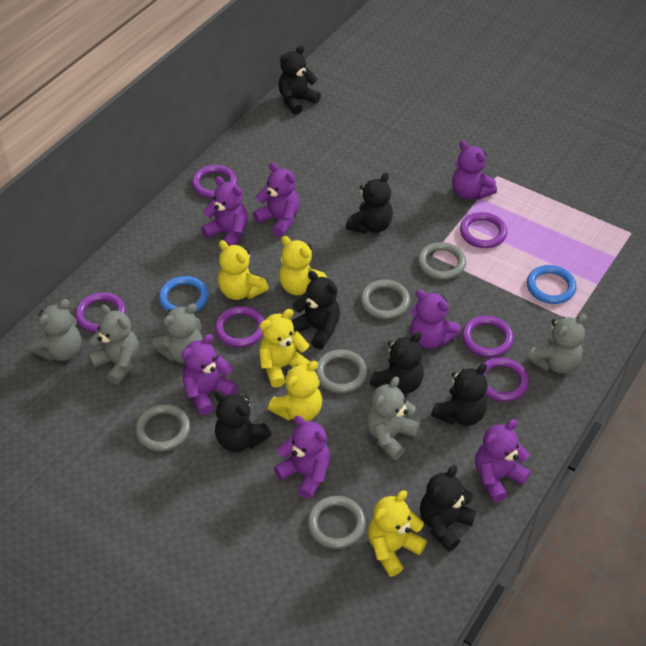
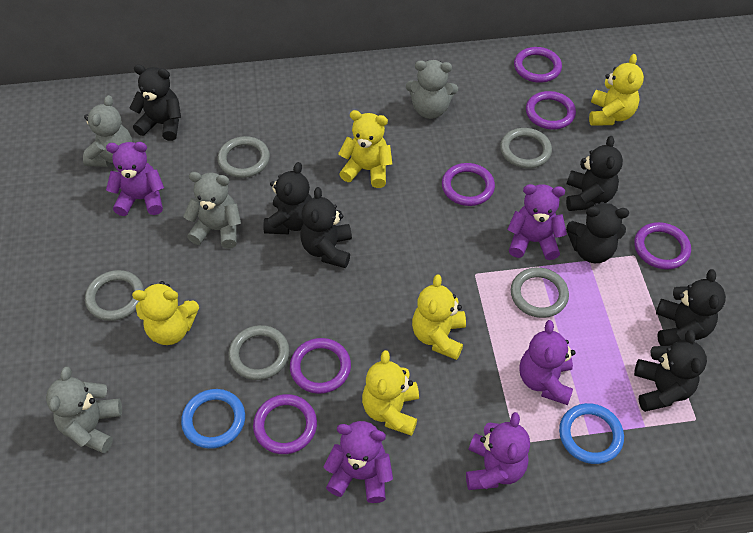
grey teddy bear: 5 -> 4
purple teddy bear: 7 -> 5

